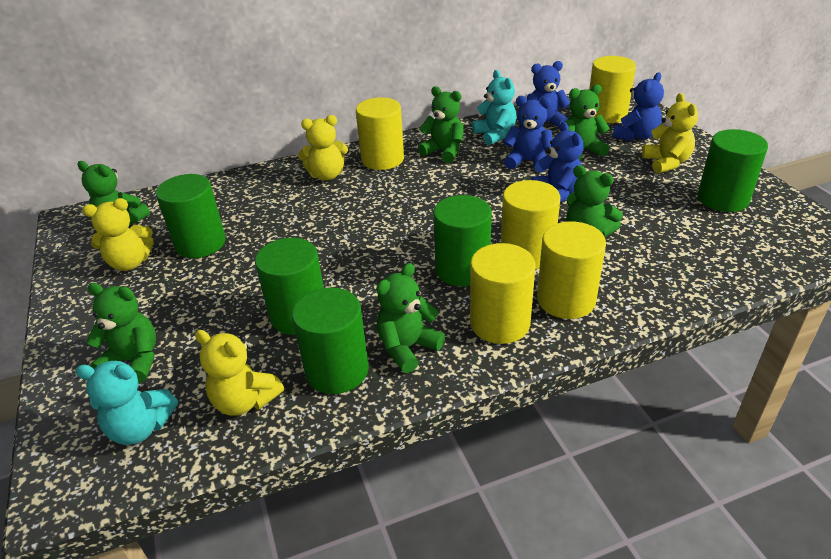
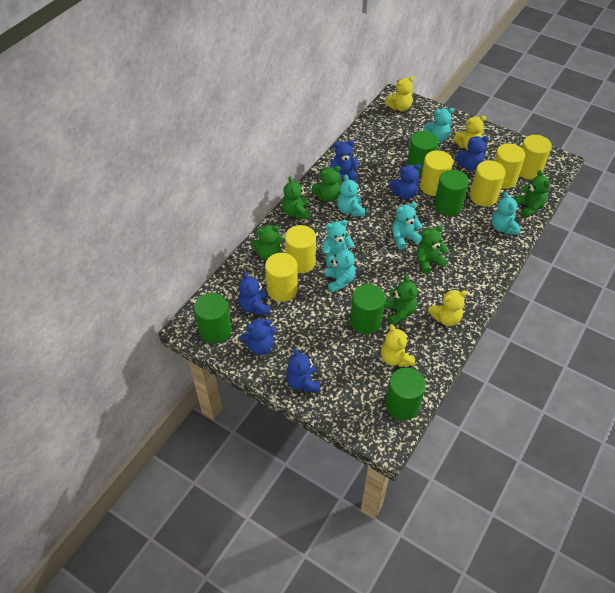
blue teddy bear: 4 -> 6
turquoise teddy bear: 2 -> 6
yellow cylinder: 5 -> 6

